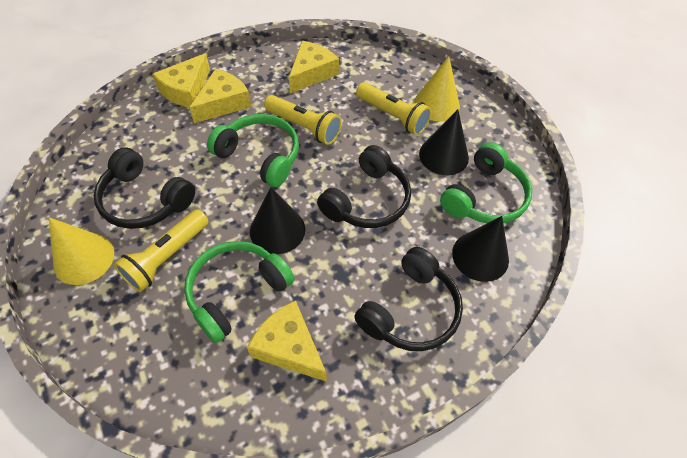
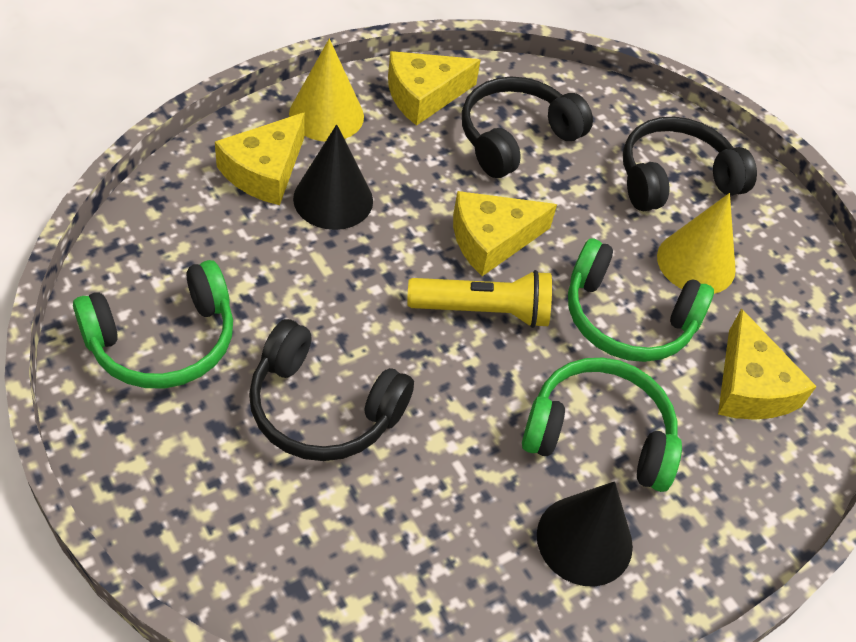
black cone: 3 -> 2
yellow flashlight: 3 -> 1

